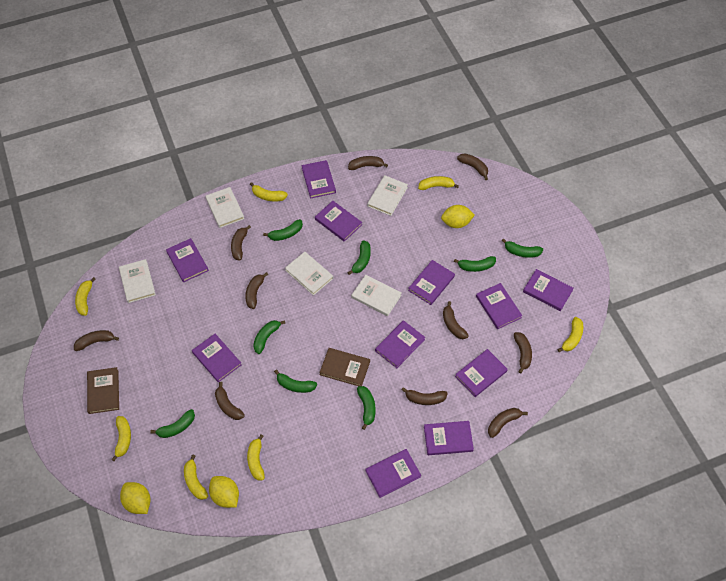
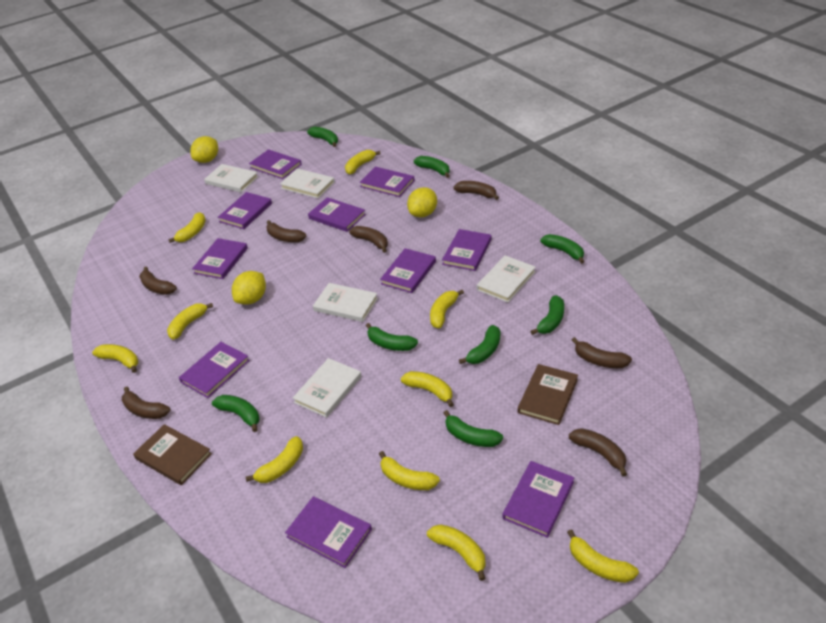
brown banana: 10 -> 7
purple book: 11 -> 10
yellow banana: 7 -> 10

